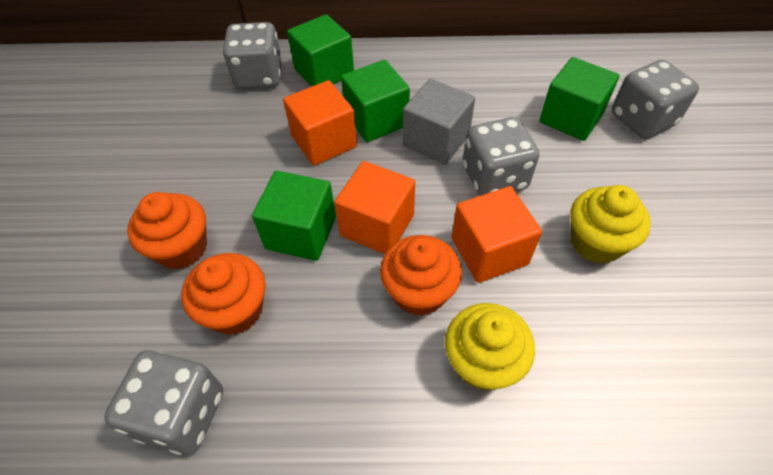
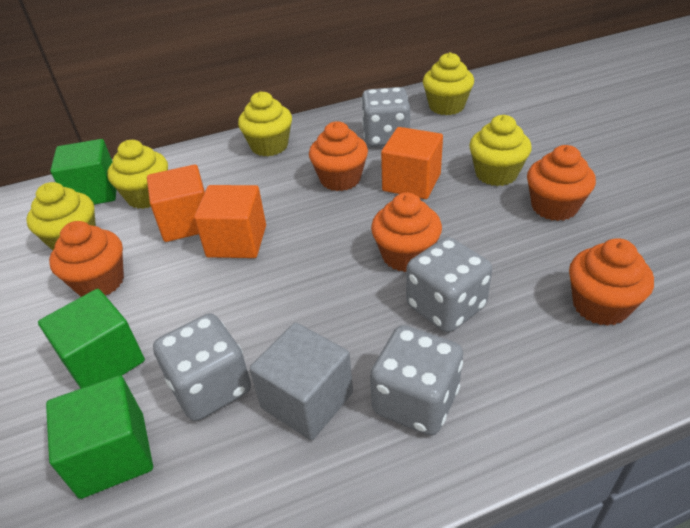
green cube: 4 -> 3
orange cupcake: 3 -> 5
yellow cupcake: 2 -> 5

